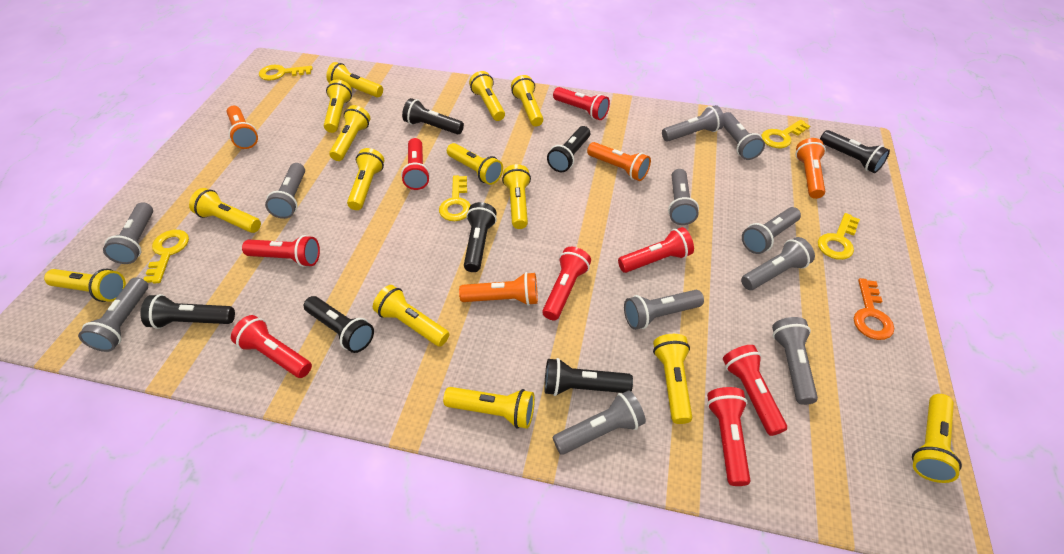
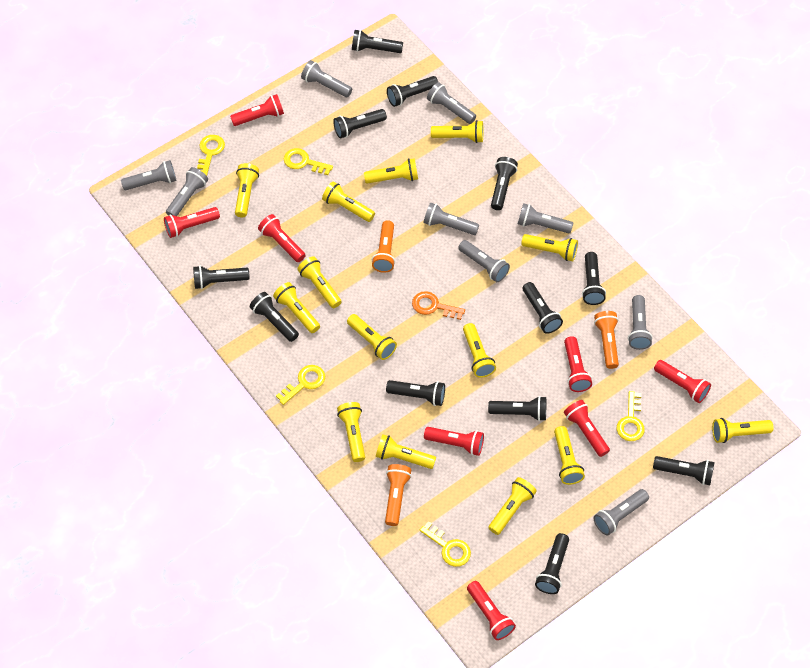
black flashlight: 7 -> 12
grey flashlight: 11 -> 9
orange flashlight: 4 -> 3

